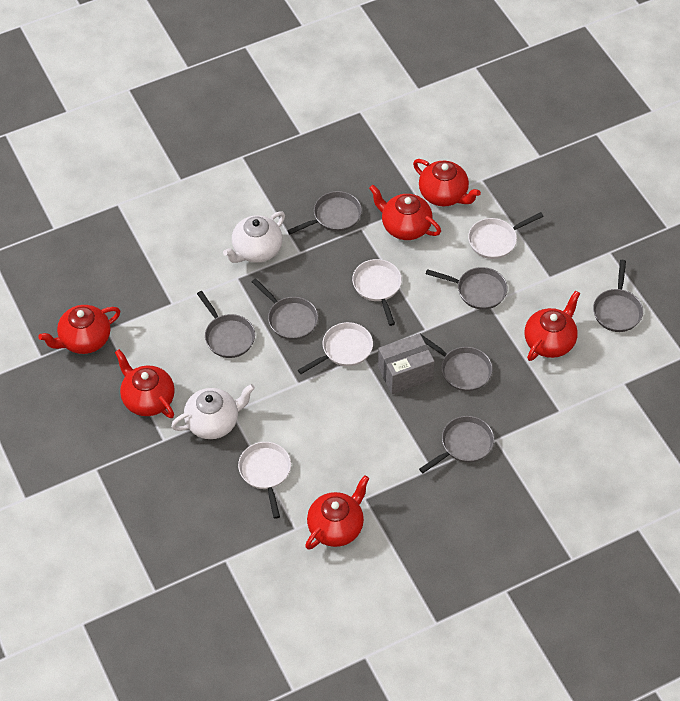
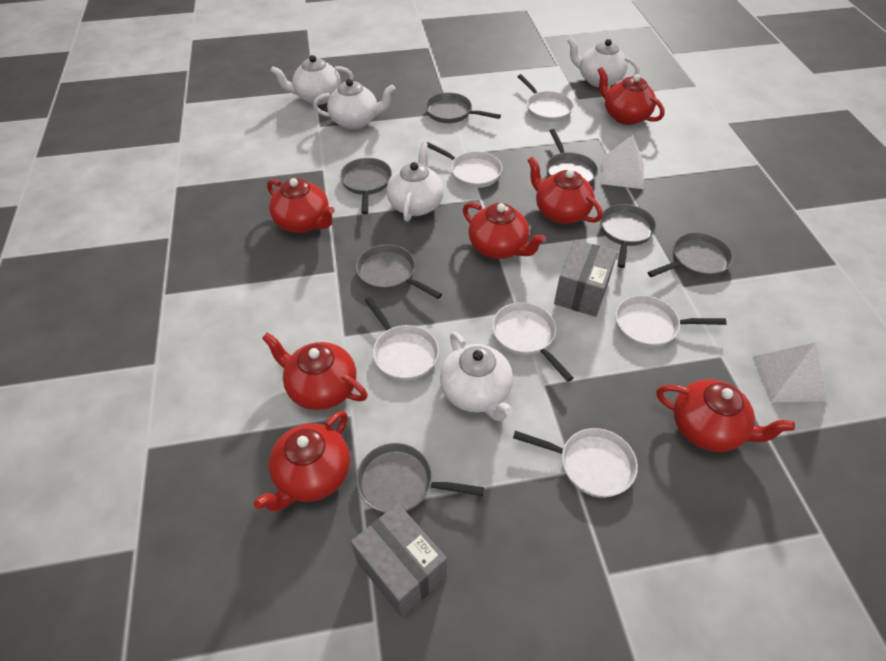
grey box: 1 -> 2
red teapot: 6 -> 7
white pan: 4 -> 6
white pyramid: 0 -> 2
white teapot: 2 -> 5

